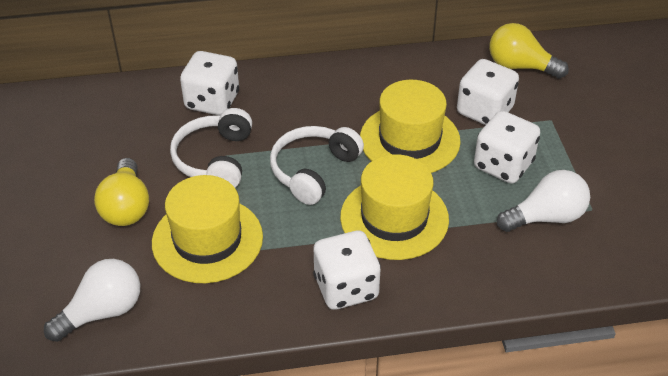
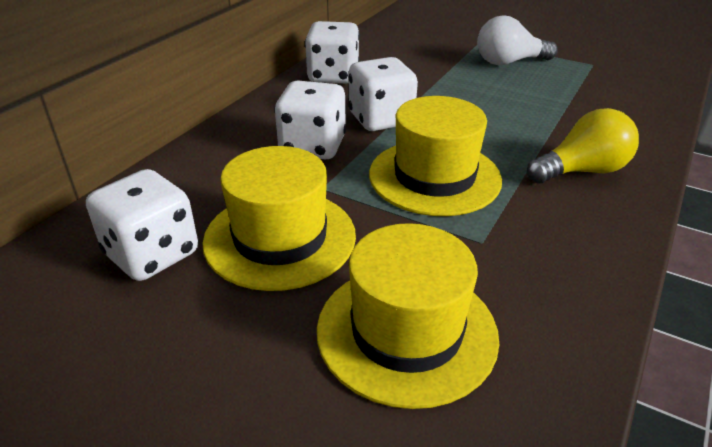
white headphones: 2 -> 0
white light bulb: 2 -> 1
yellow light bulb: 2 -> 1

